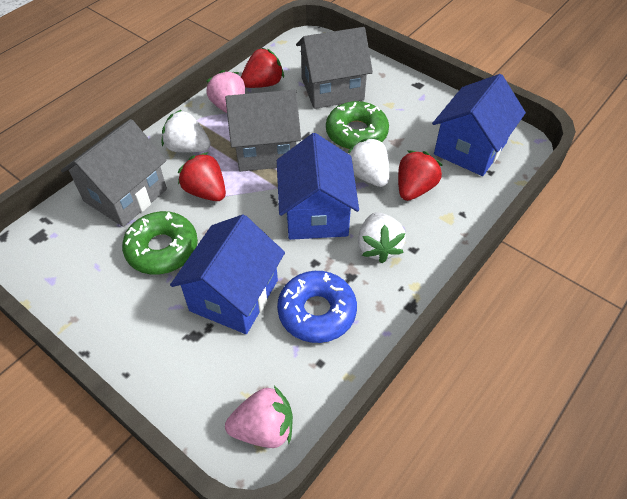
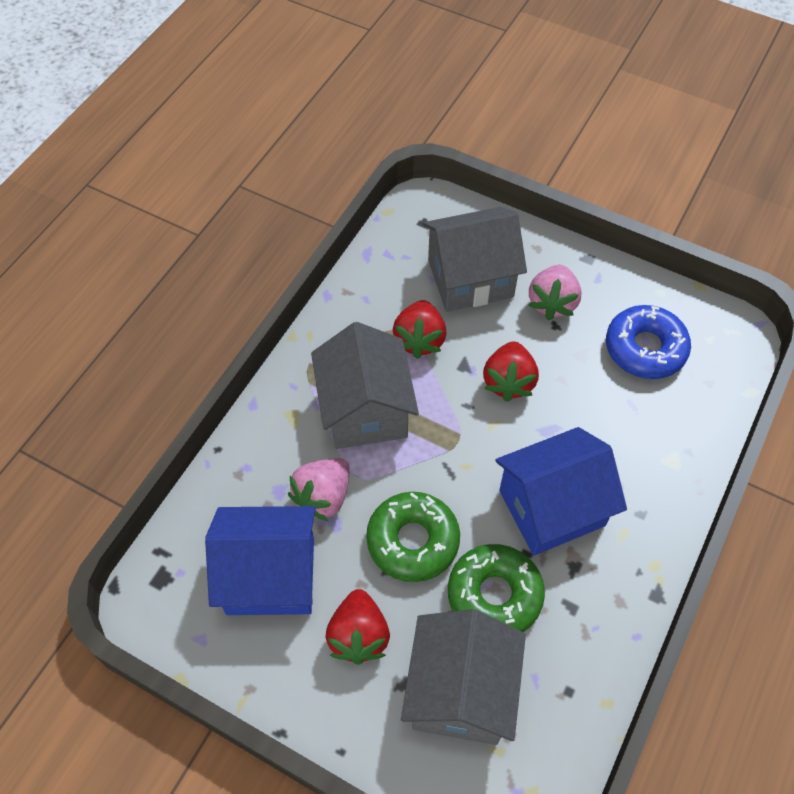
blue house: 3 -> 2
white strawberry: 3 -> 0

